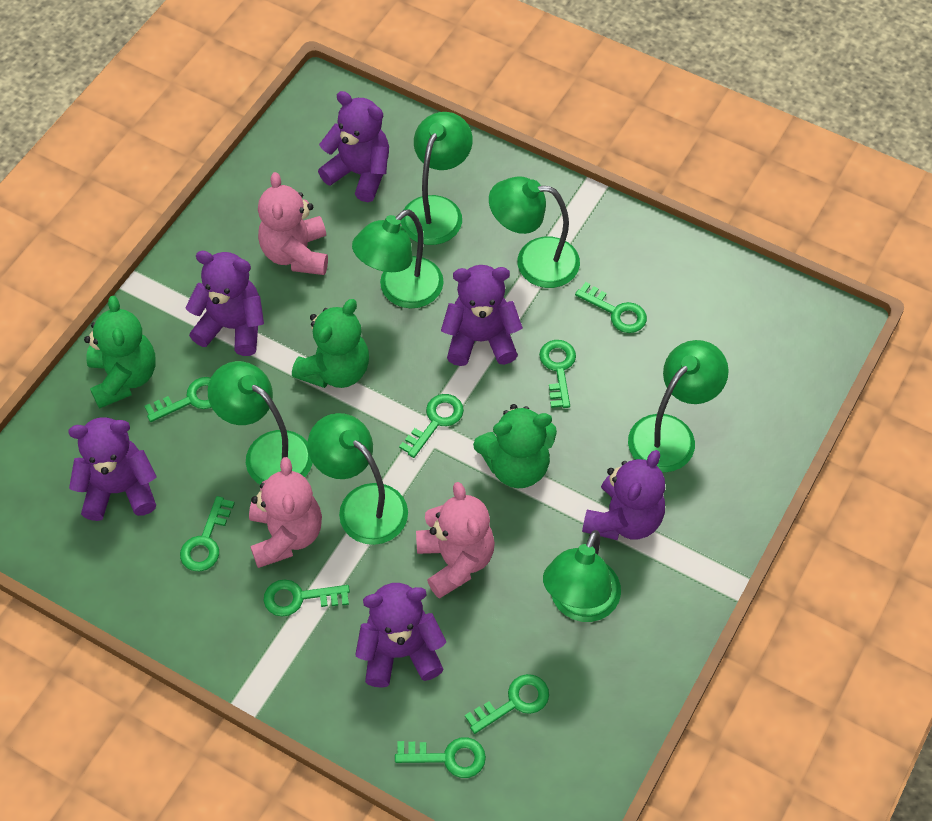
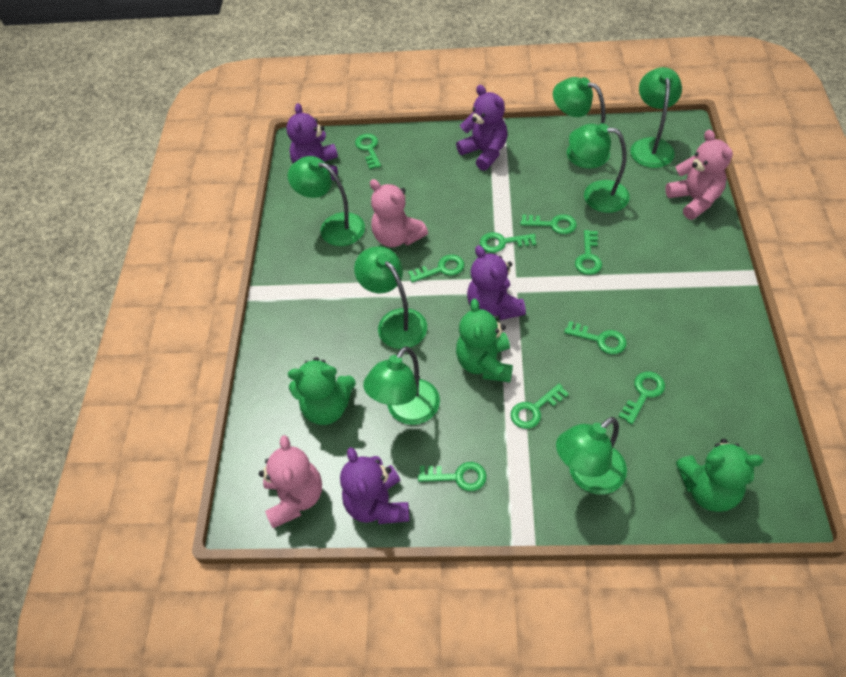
green key: 8 -> 9
purple teddy bear: 6 -> 4

